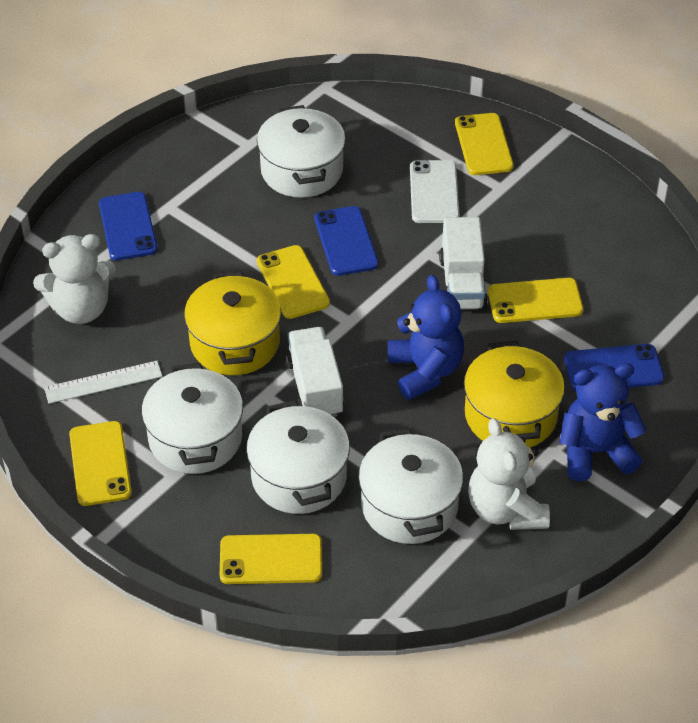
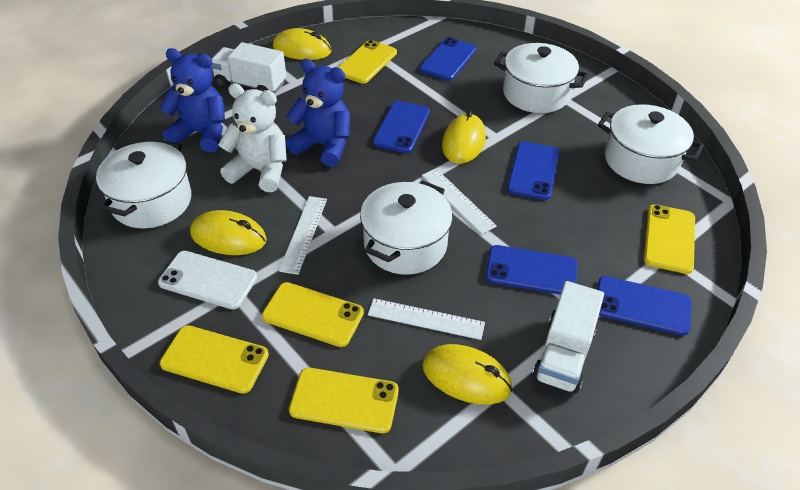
blue phone: 3 -> 5
white ruler: 1 -> 3
white teddy bear: 2 -> 1
yellow mouse: 0 -> 4
yellow pot: 2 -> 0

